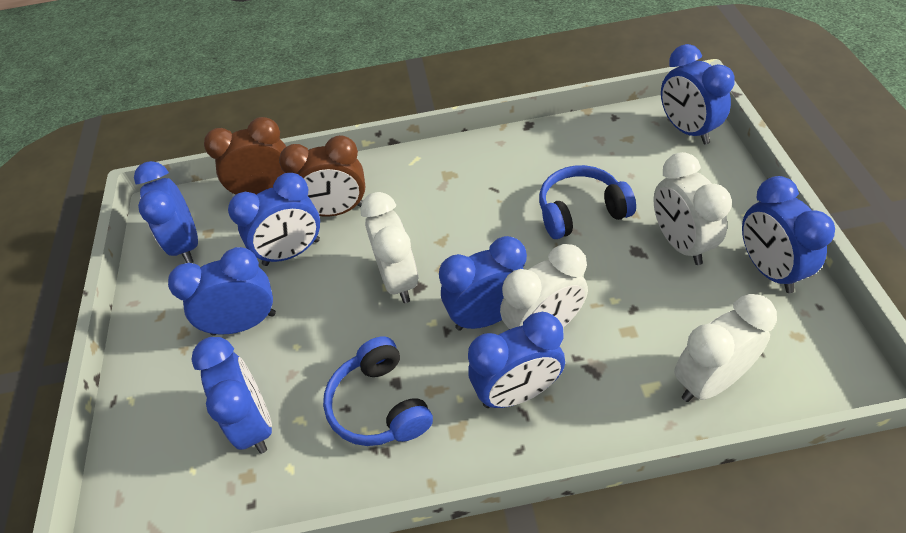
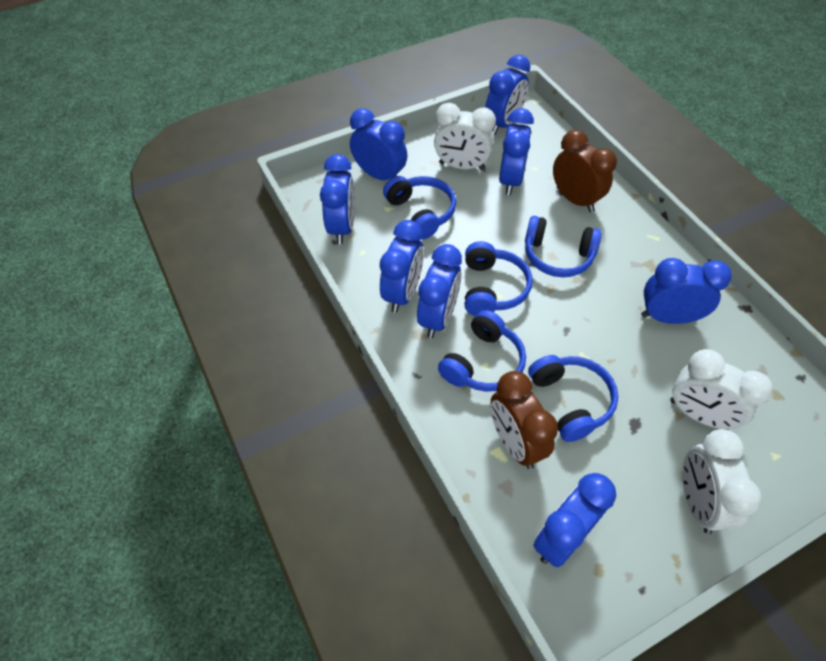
blue headphones: 2 -> 5
white clock: 4 -> 3

